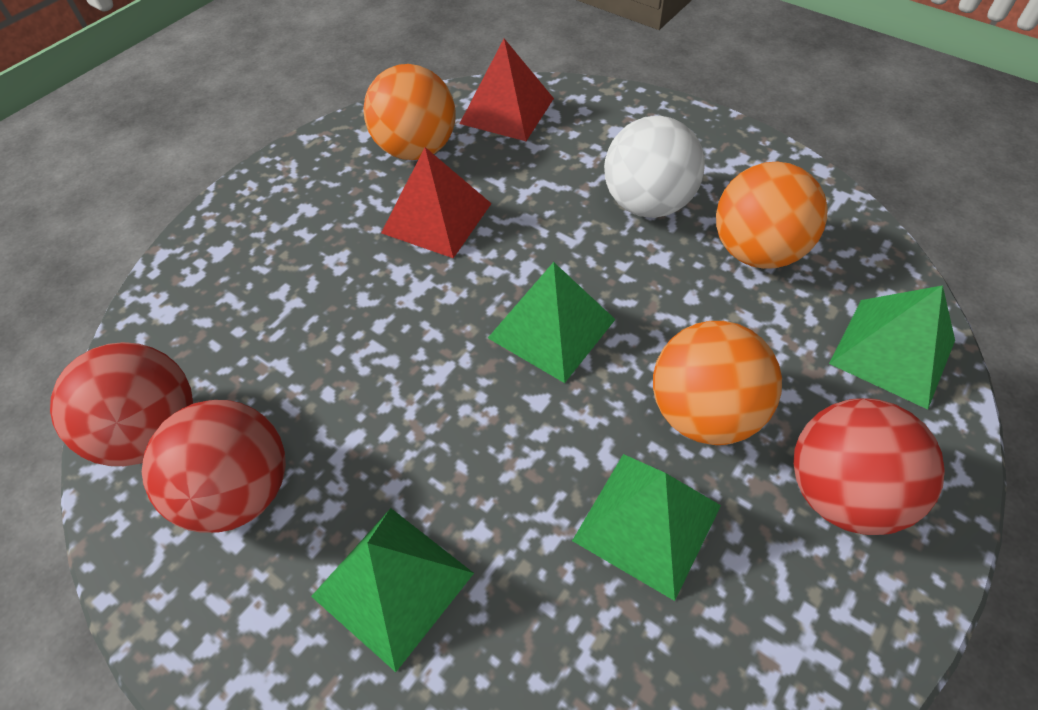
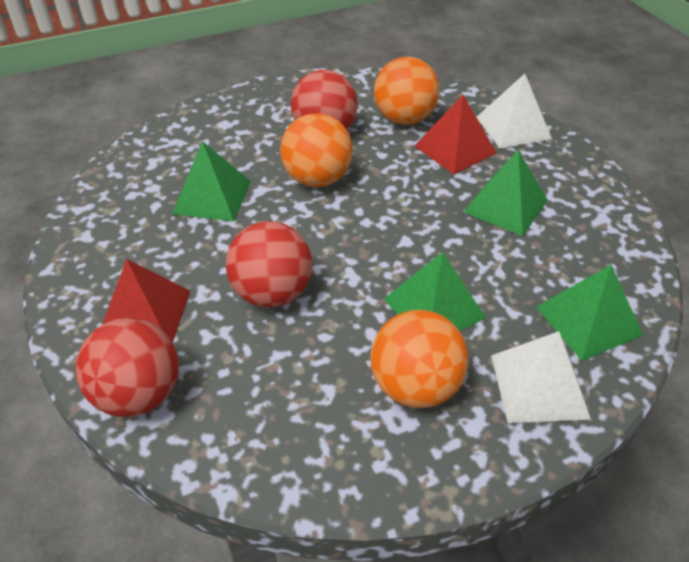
white ball: 1 -> 0
white pyramid: 0 -> 2

